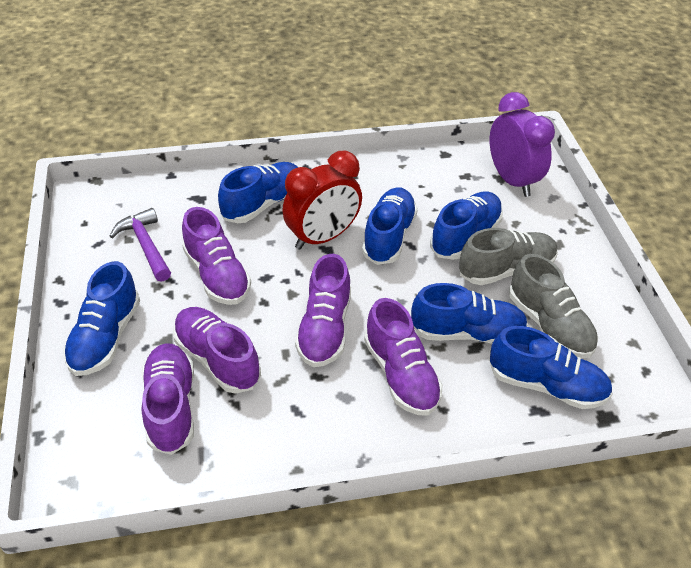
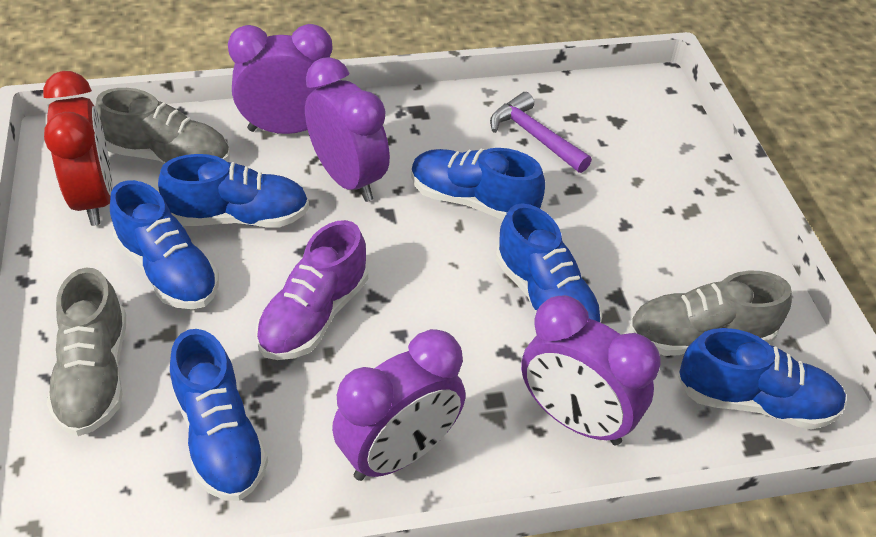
grey shoe: 2 -> 3
purple clock: 1 -> 4
purple shoe: 5 -> 1

